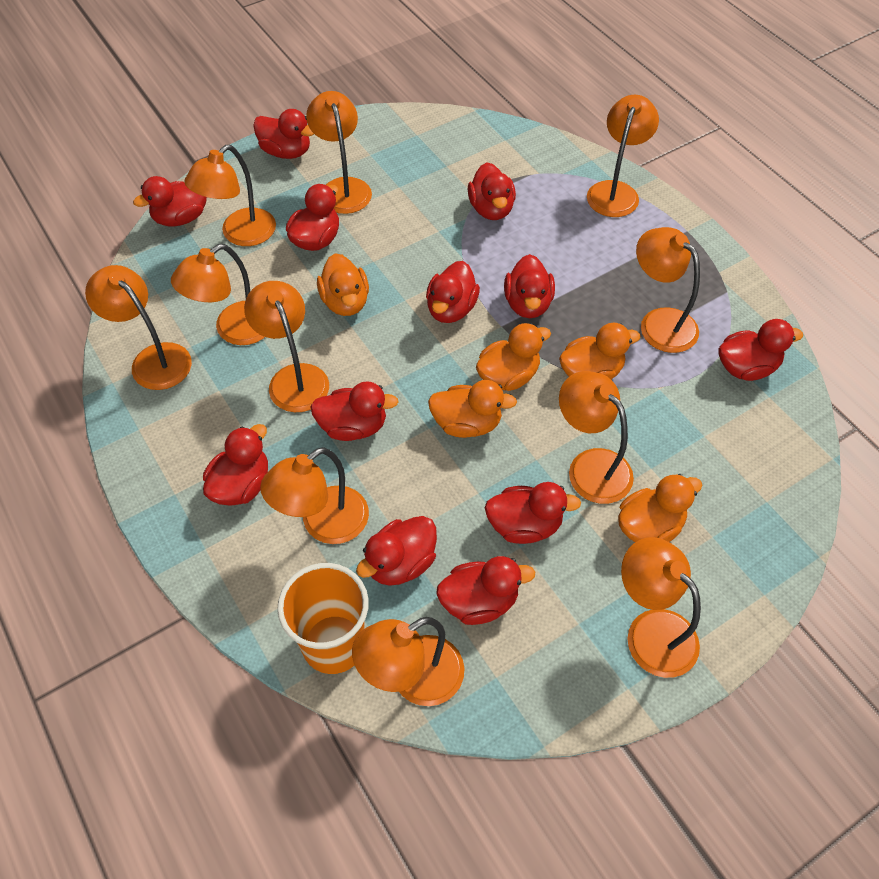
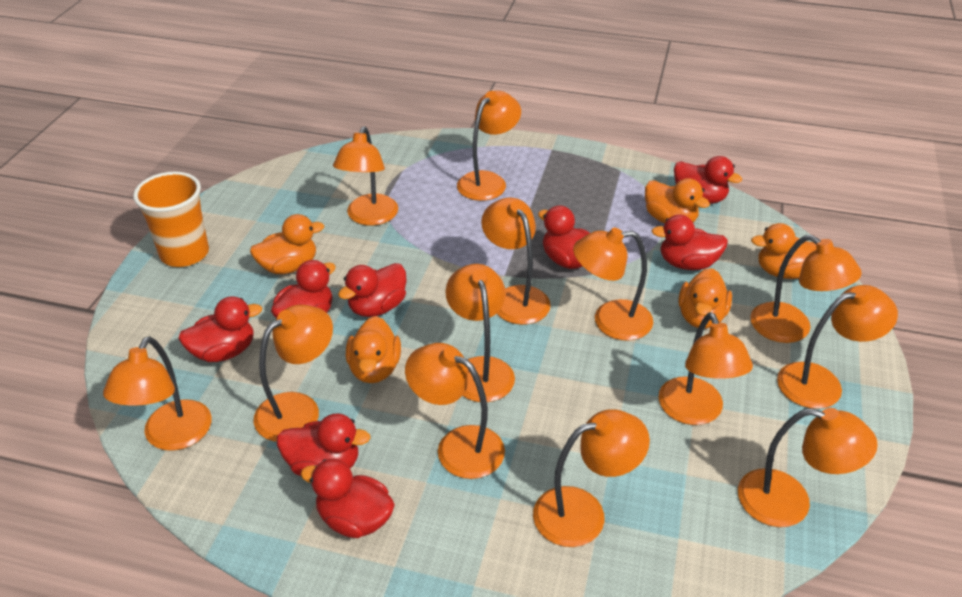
orange lamp: 11 -> 13
red duck: 12 -> 8

